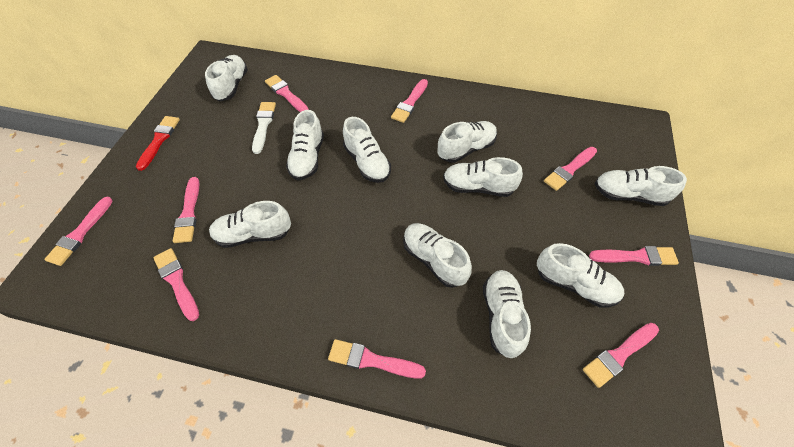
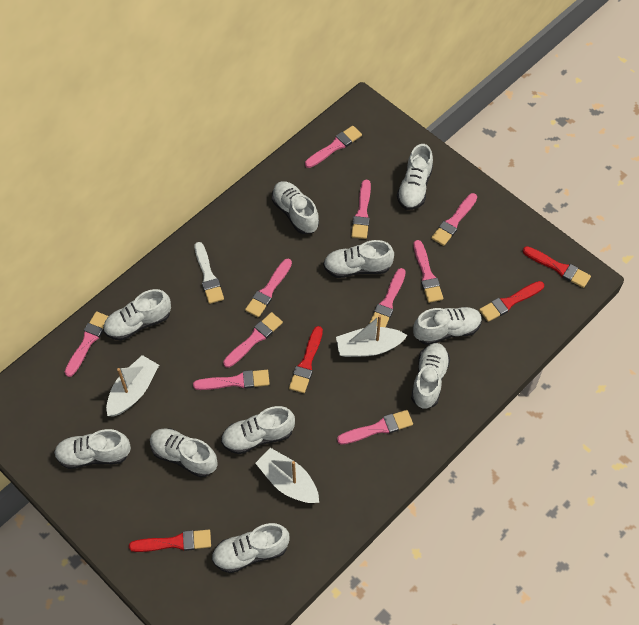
pink brush: 9 -> 10
red brush: 1 -> 4
white boat: 0 -> 3

